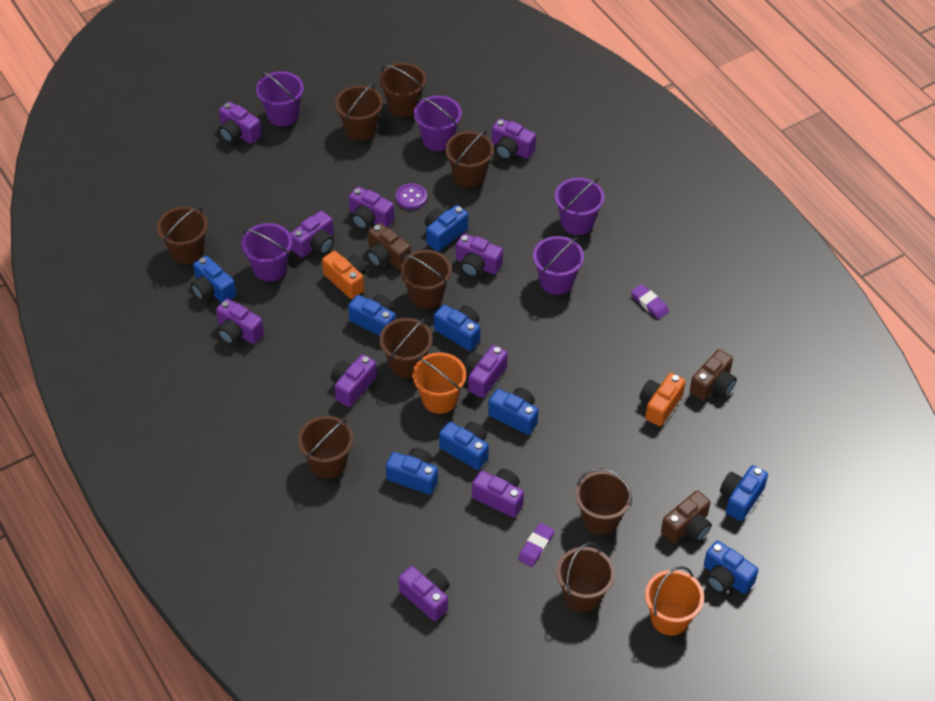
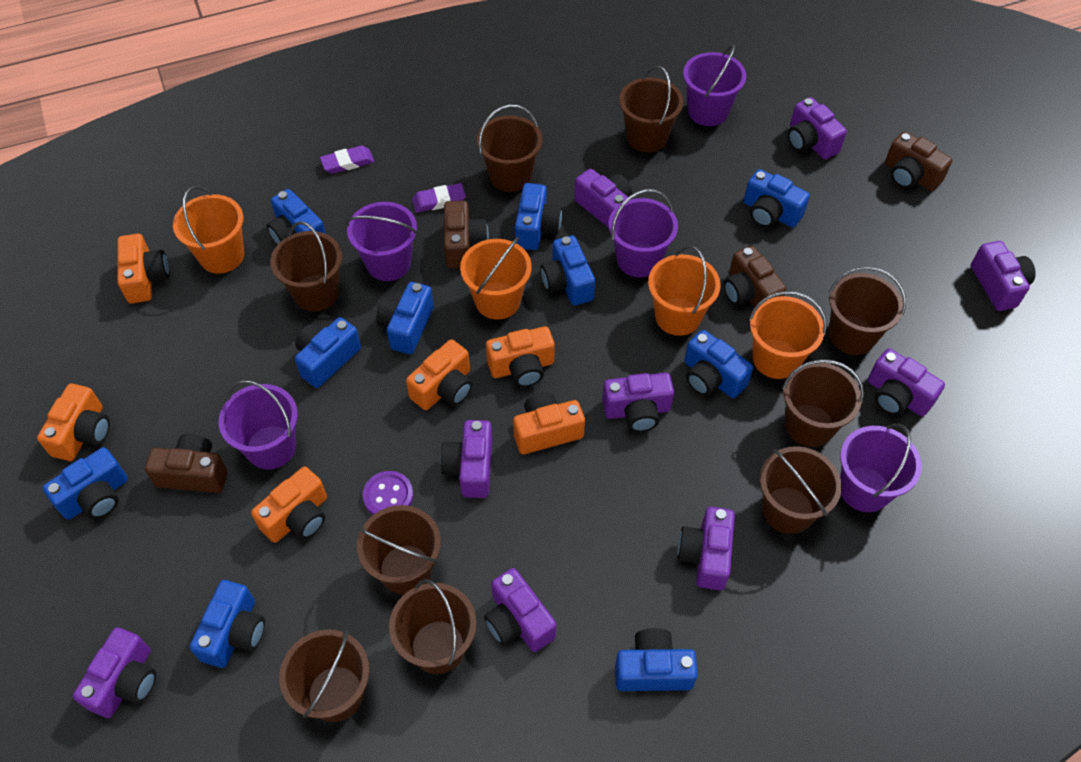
blue camera: 9 -> 10
brown camera: 3 -> 4
orange bucket: 2 -> 4
orange camera: 2 -> 6
purple camera: 10 -> 9

